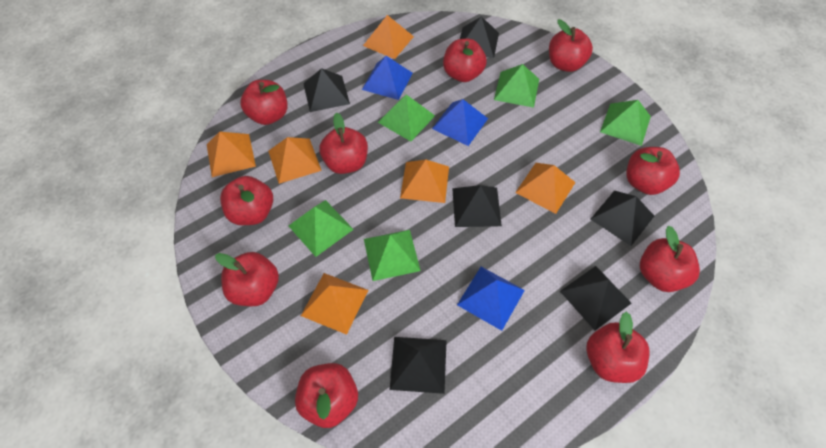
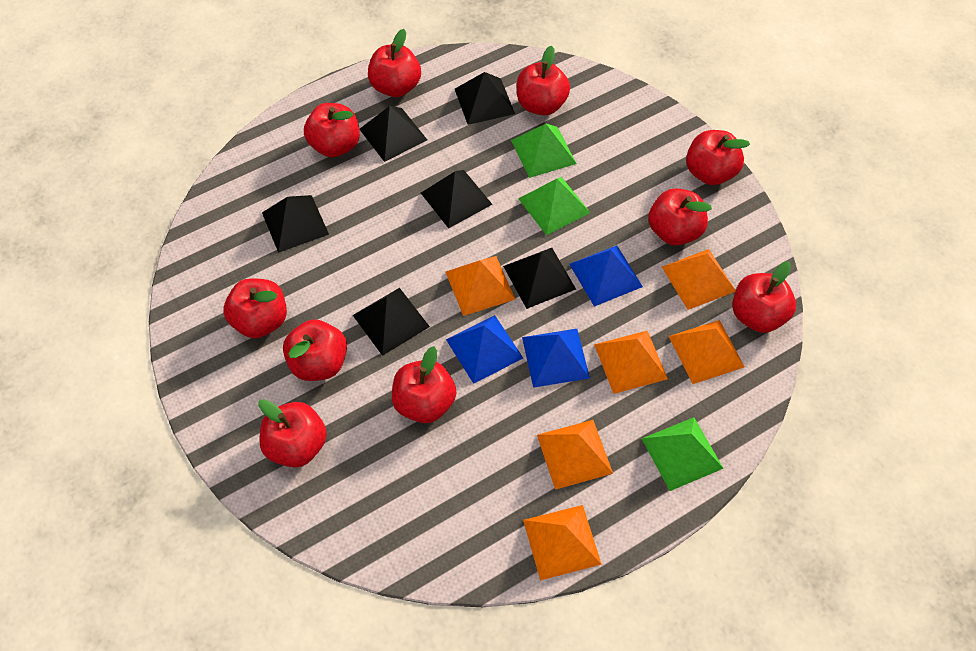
green pyramid: 5 -> 3

